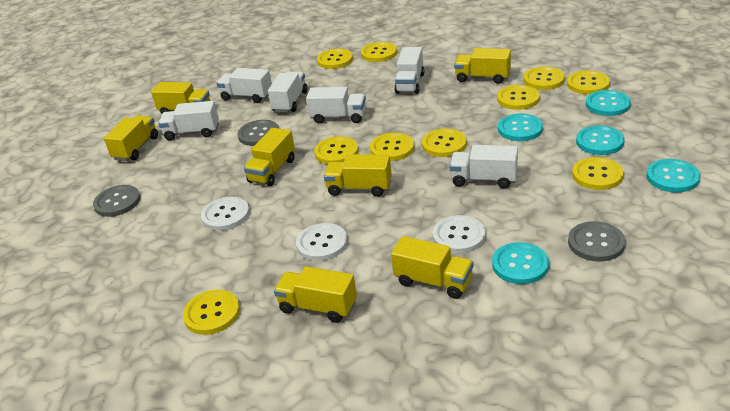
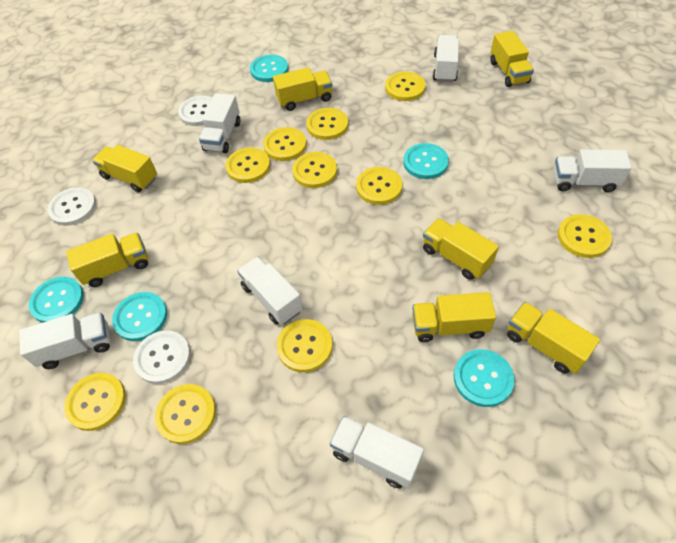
grey button: 3 -> 0

